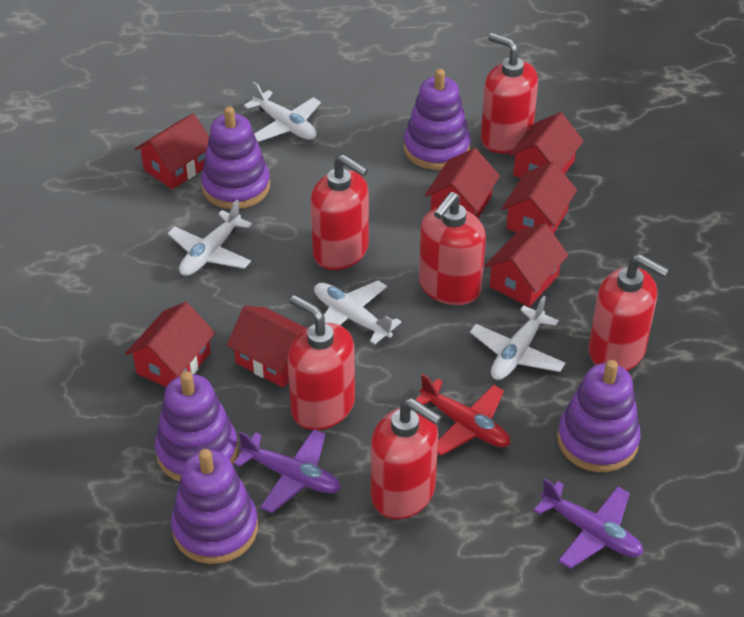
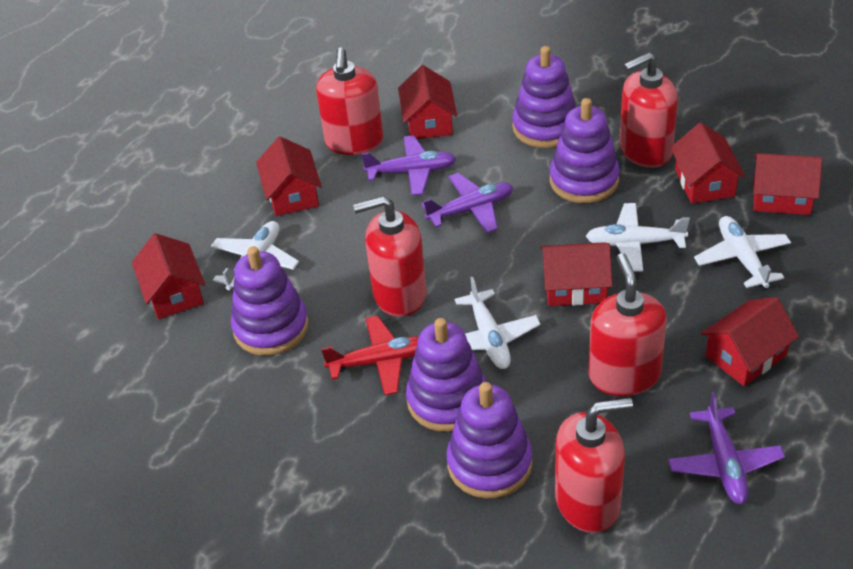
purple plane: 2 -> 3
red soap dispenser: 6 -> 5

